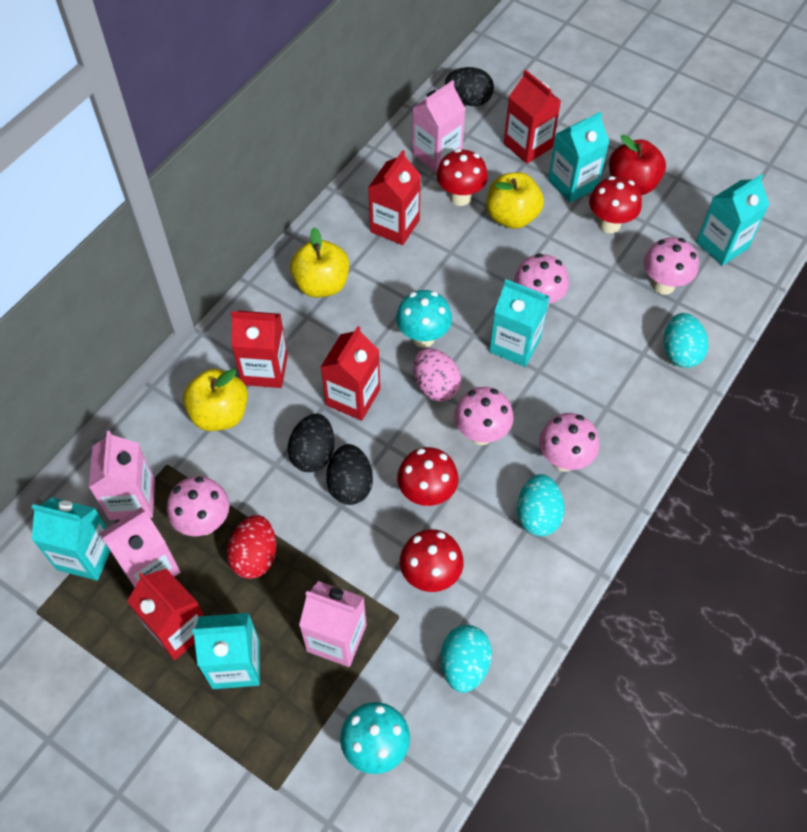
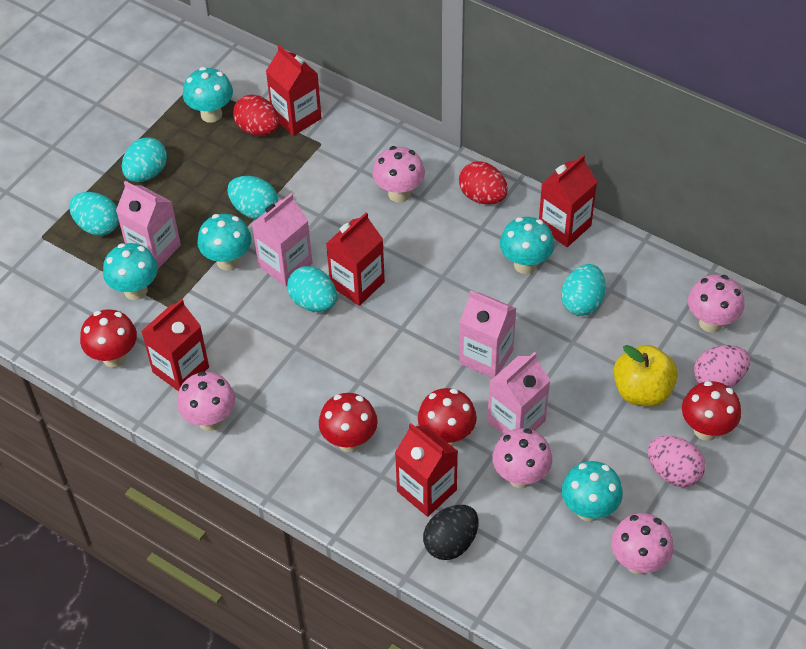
black egg: 3 -> 1
pink egg: 1 -> 2
red apple: 1 -> 0
red egg: 1 -> 2
turquoise carton: 5 -> 0
turquoise egg: 3 -> 5
turquoise mushroom: 2 -> 5
yellow apple: 3 -> 1

